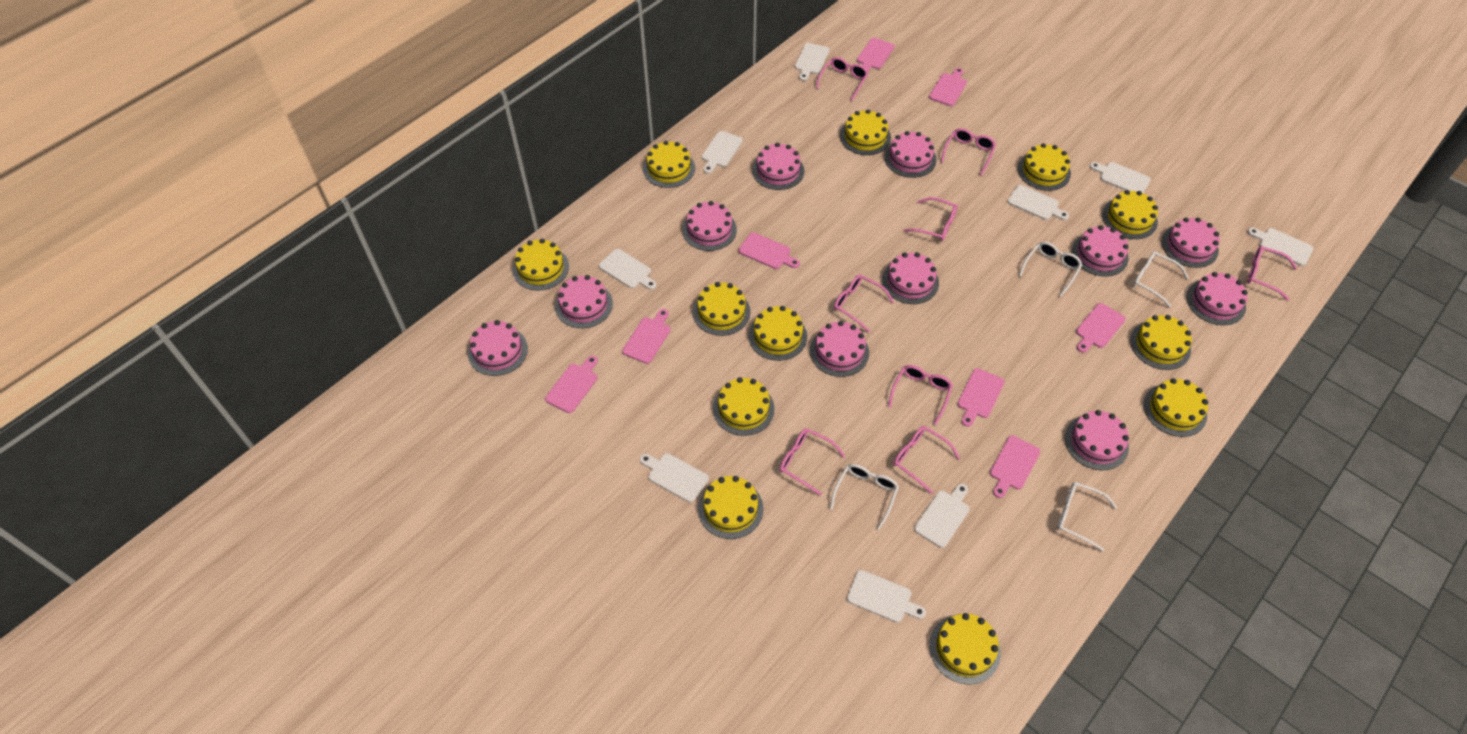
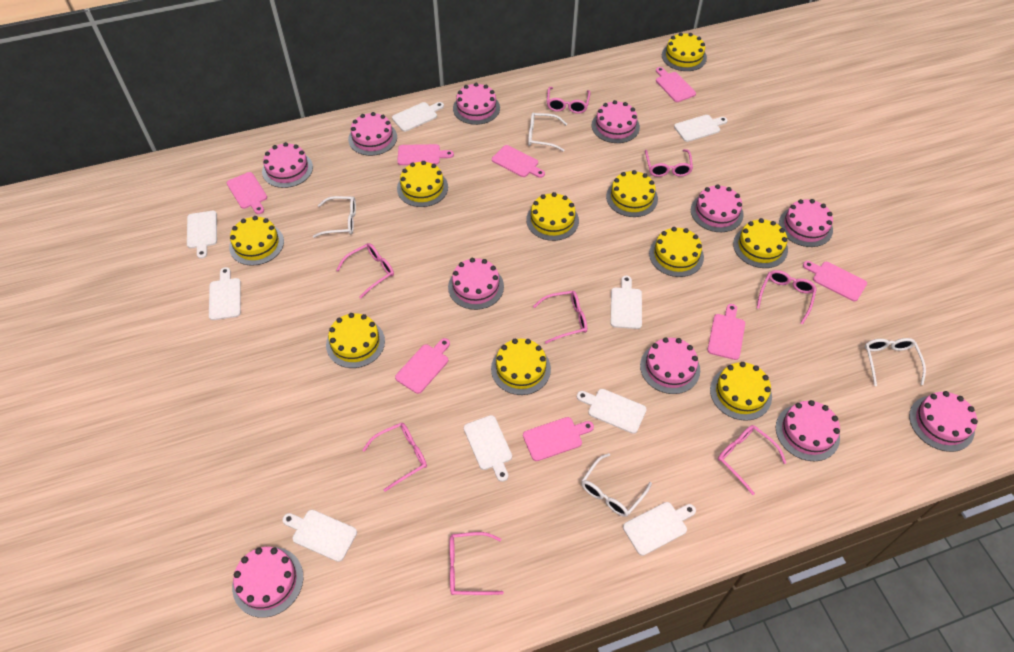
yellow cake: 12 -> 10

